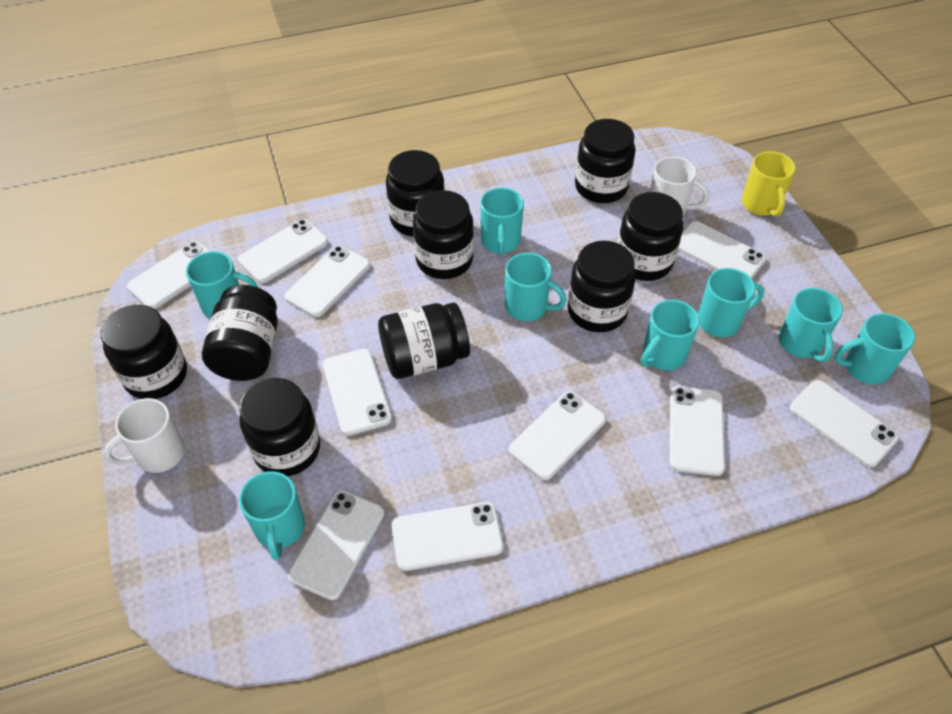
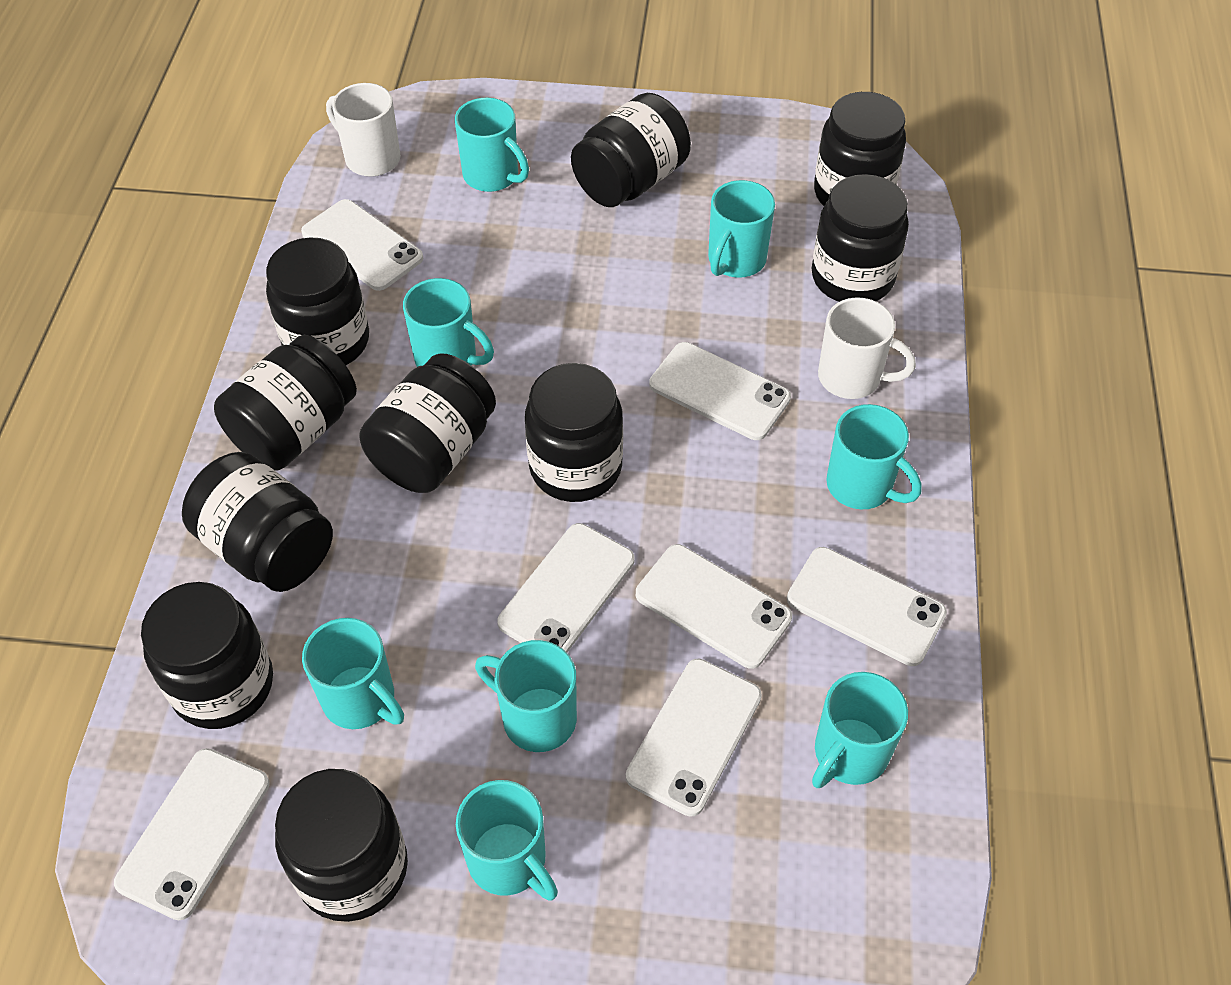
black jar: 9 -> 10
white phone: 10 -> 7
yellow mug: 1 -> 0

